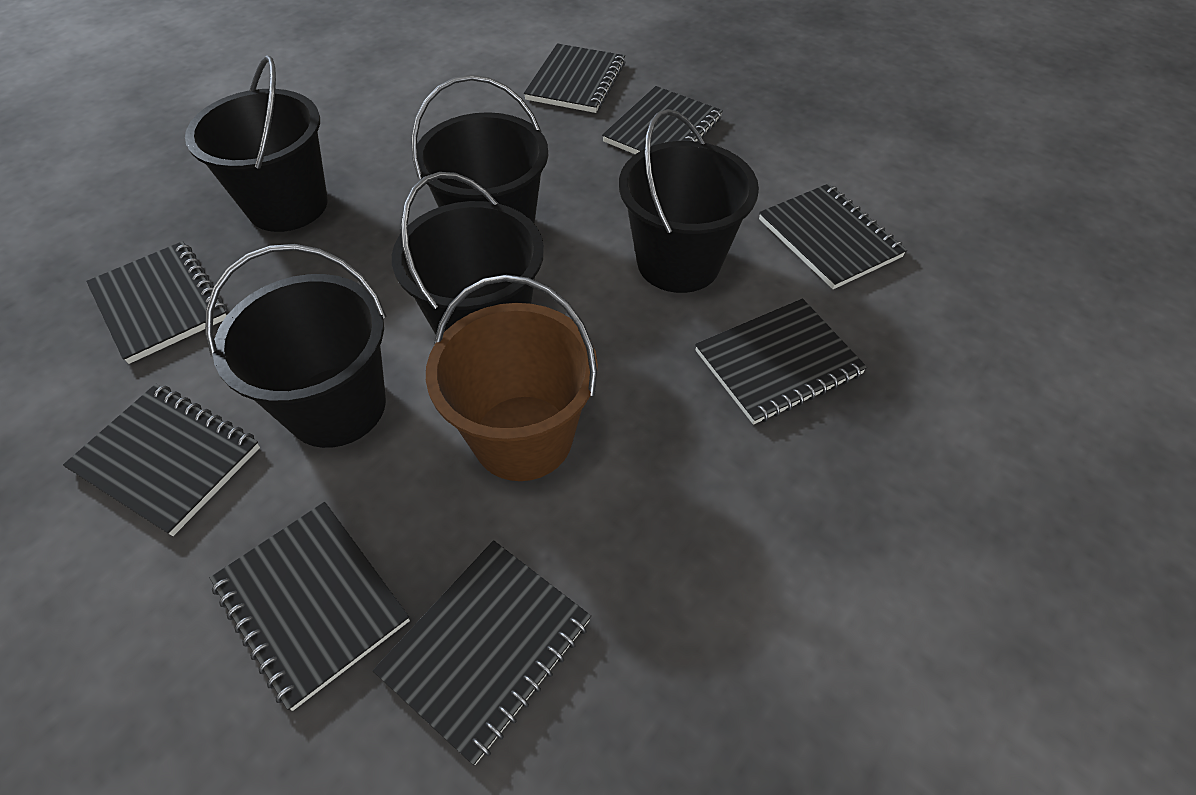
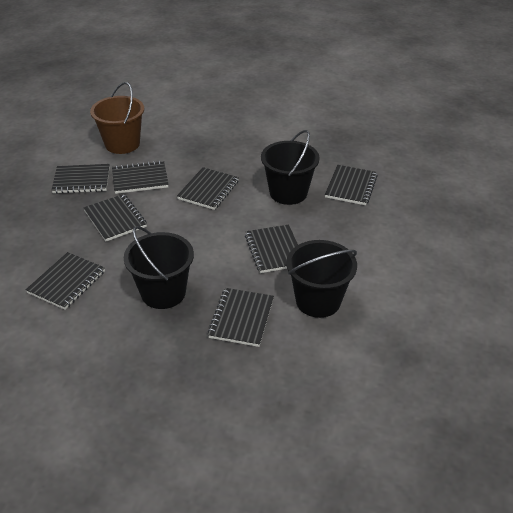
black bucket: 5 -> 3

